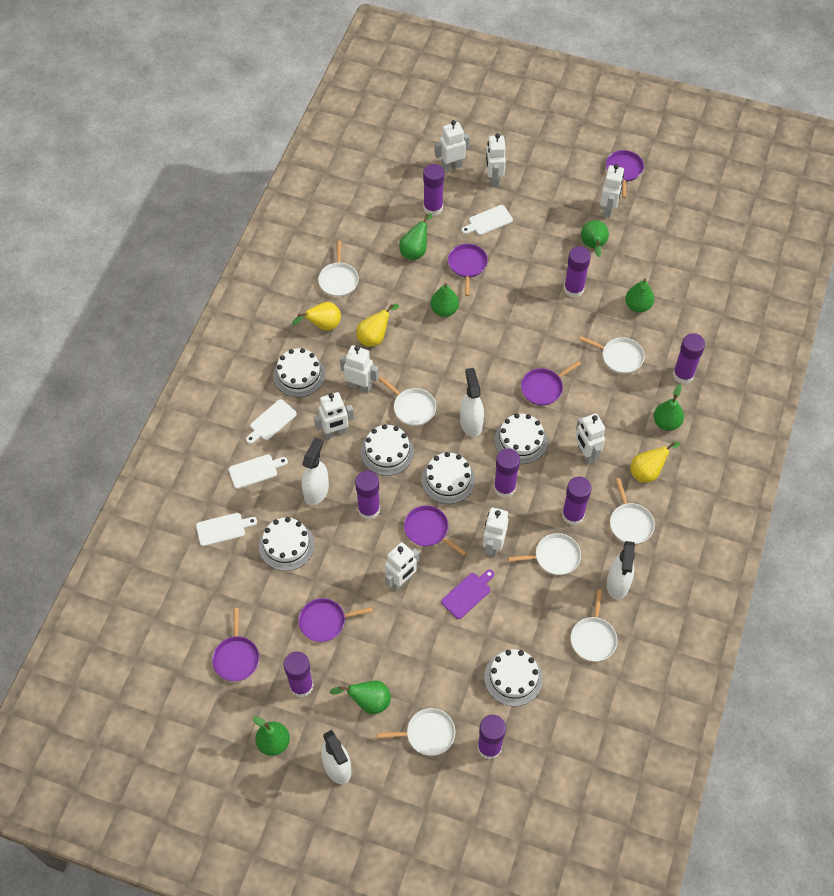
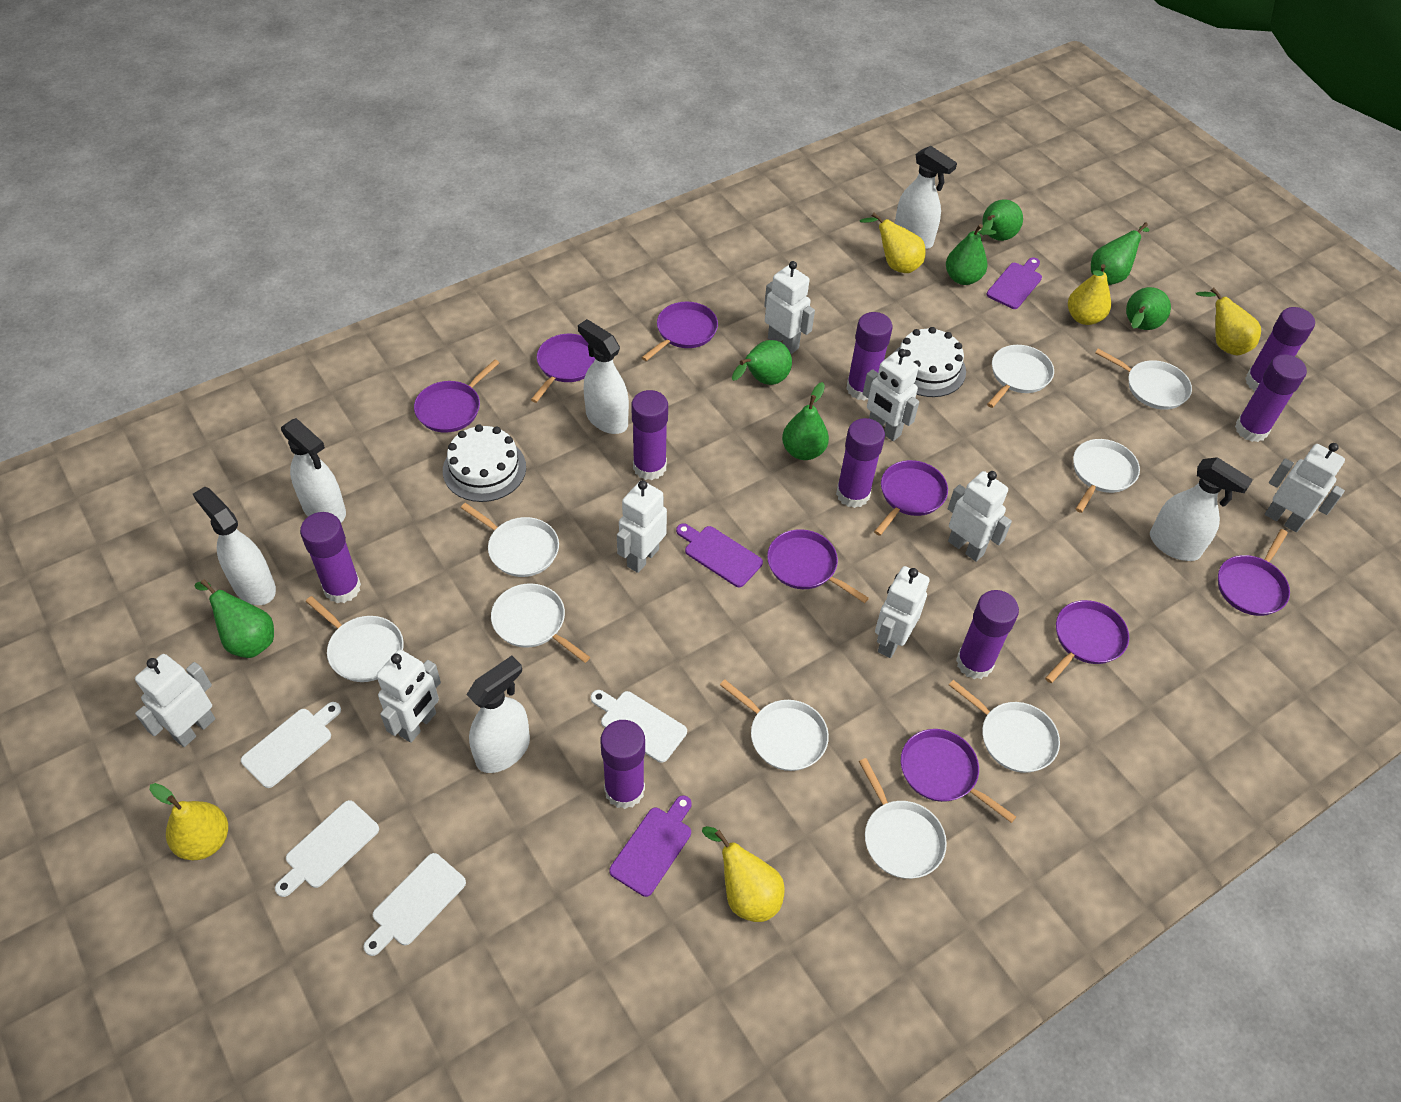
purple cutting board: 1 -> 3
purple pan: 6 -> 8
white cake: 6 -> 2
white pan: 7 -> 9
white spray bottle: 4 -> 6
yellow pear: 3 -> 5

